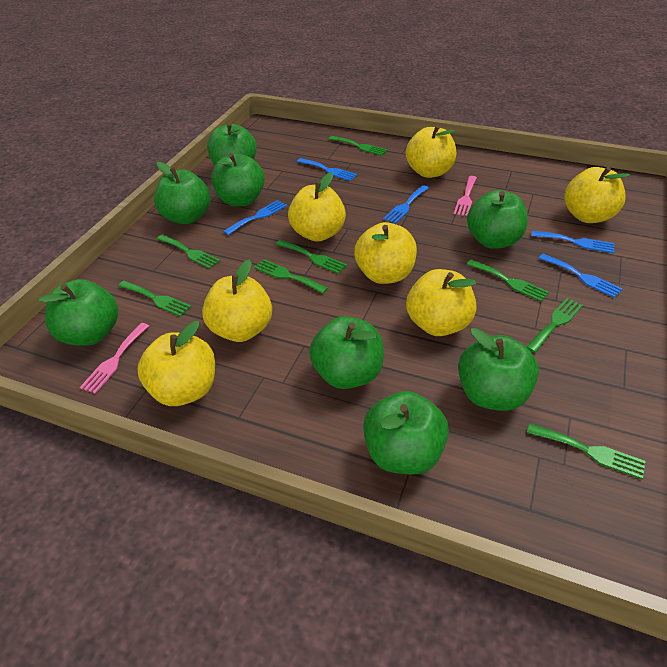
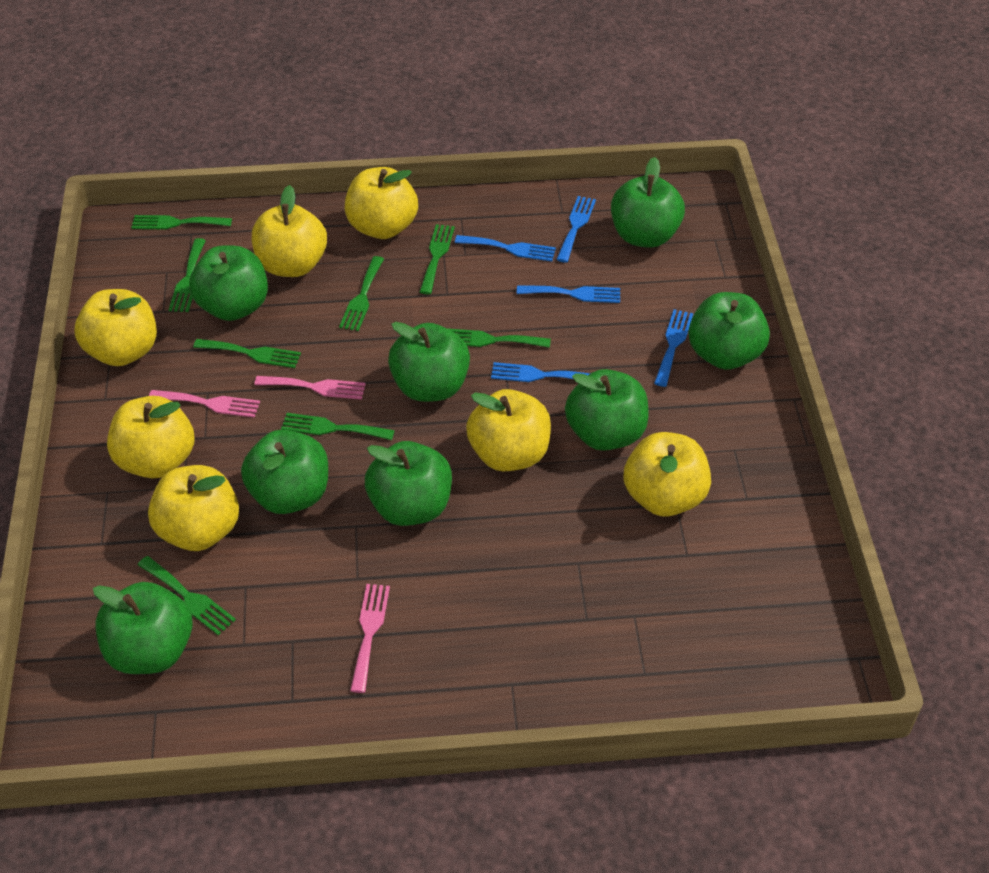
pink fork: 2 -> 3

